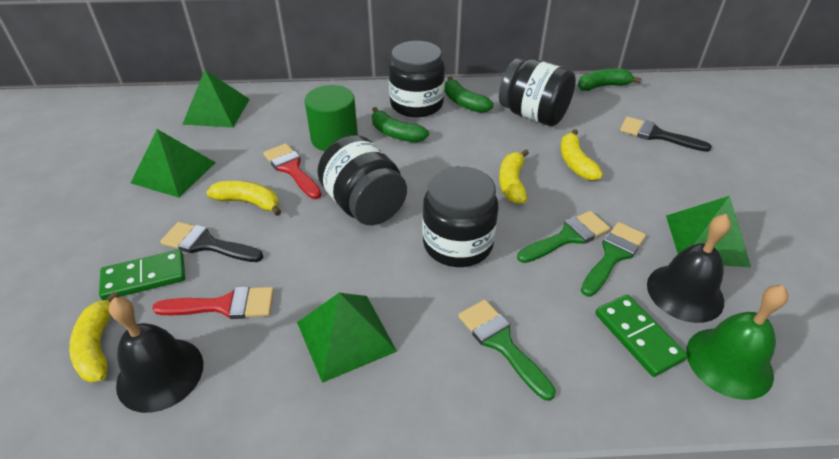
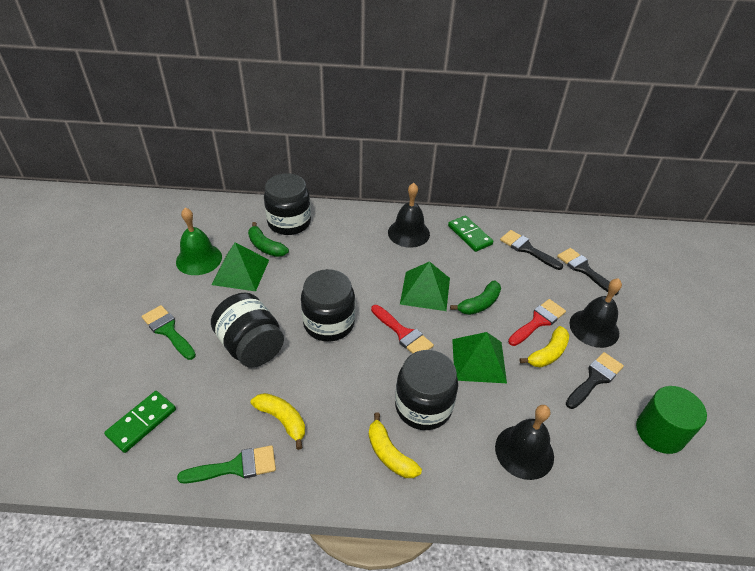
black bell: 2 -> 3
black brush: 2 -> 3
green banana: 3 -> 2
green brush: 3 -> 2
green pyramid: 4 -> 3
yellow banana: 4 -> 3

